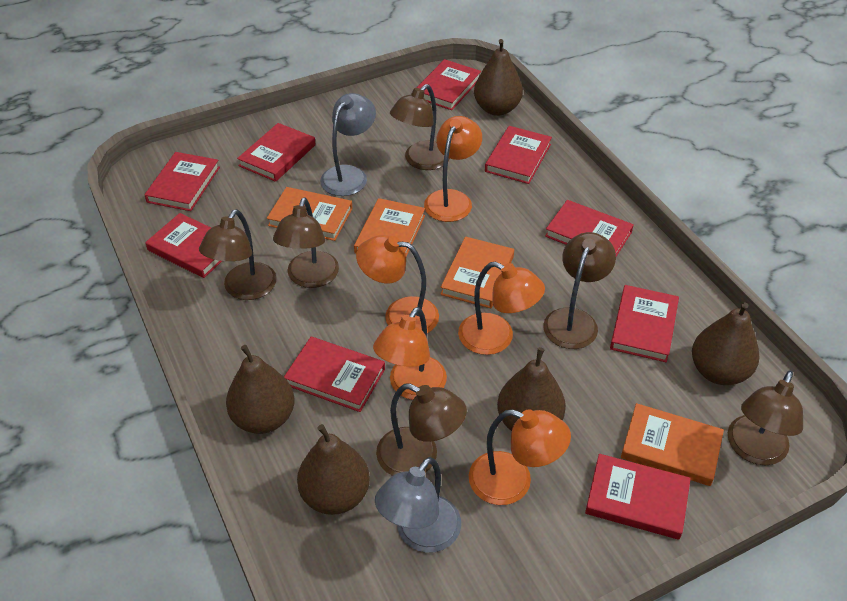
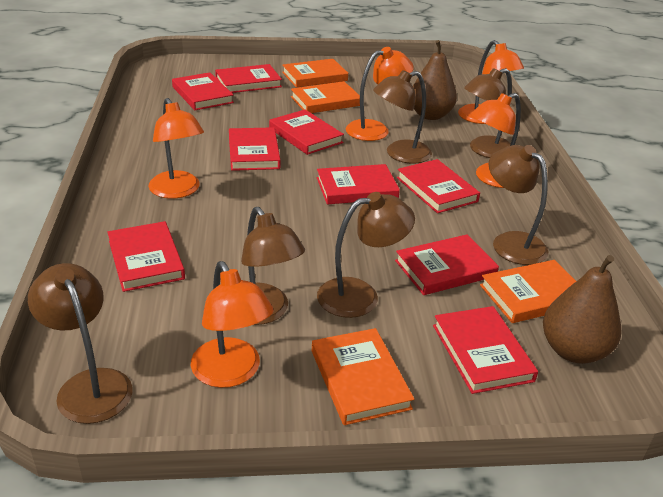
brown pear: 5 -> 2
grey lamp: 2 -> 0

